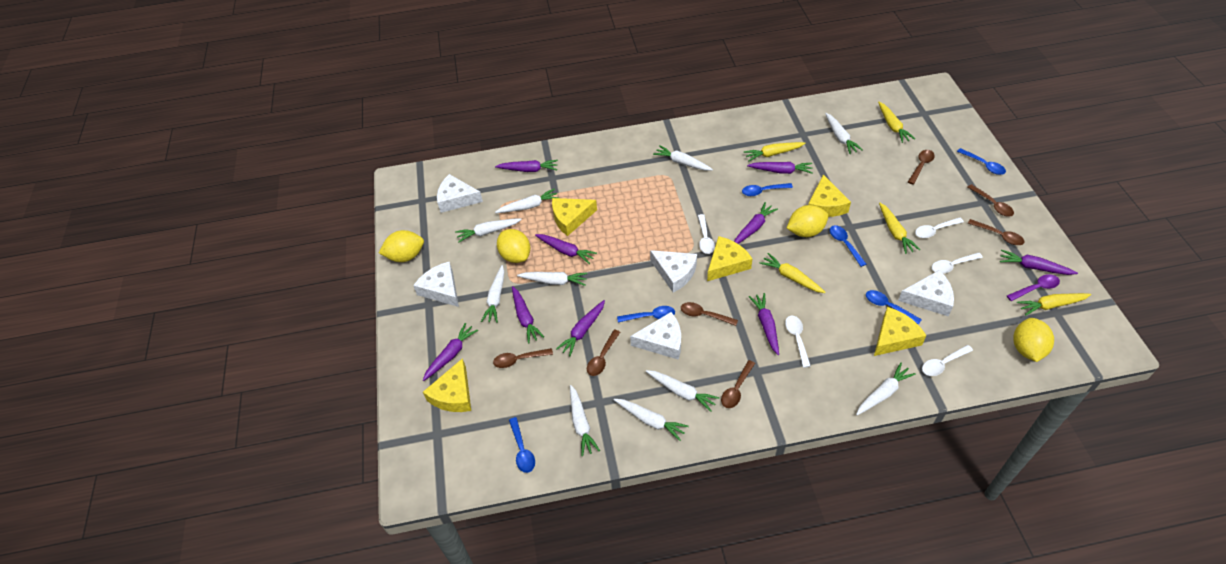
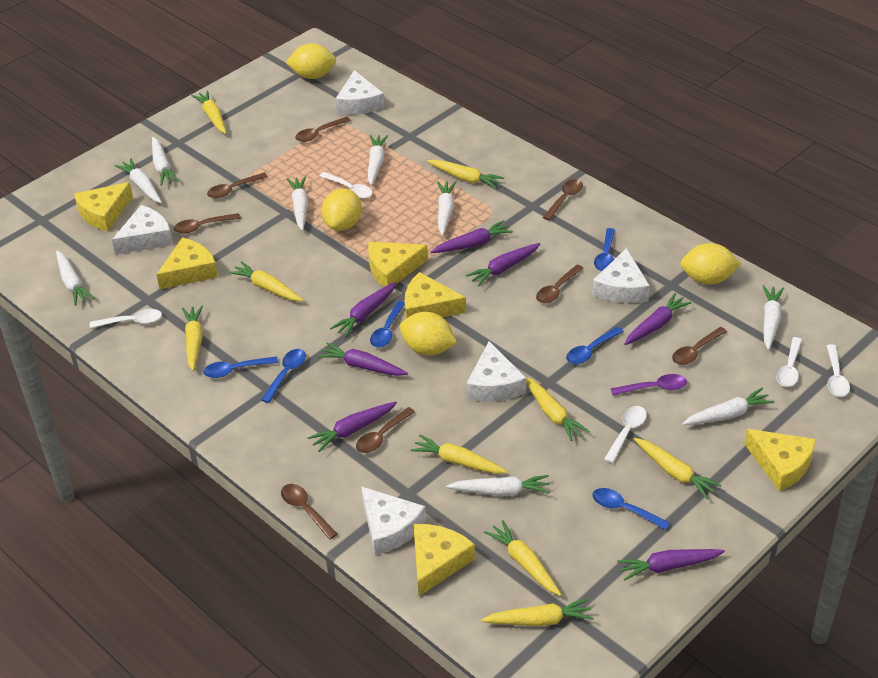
brown spoon: 7 -> 8
purple carrot: 9 -> 7
white carrot: 10 -> 9
yellow carrot: 5 -> 9
yellow cheese: 5 -> 6

